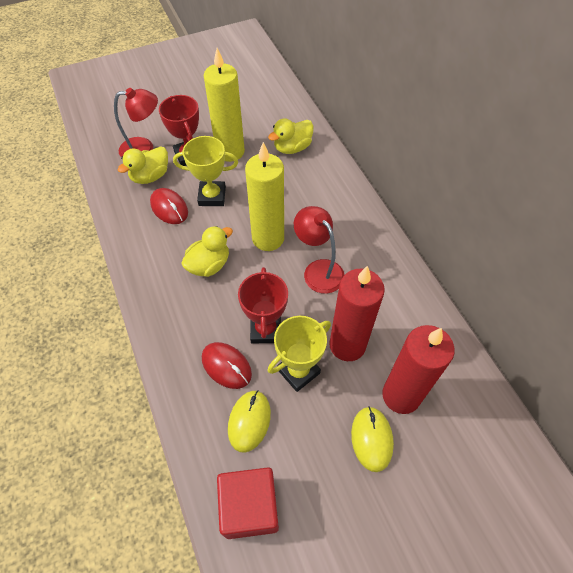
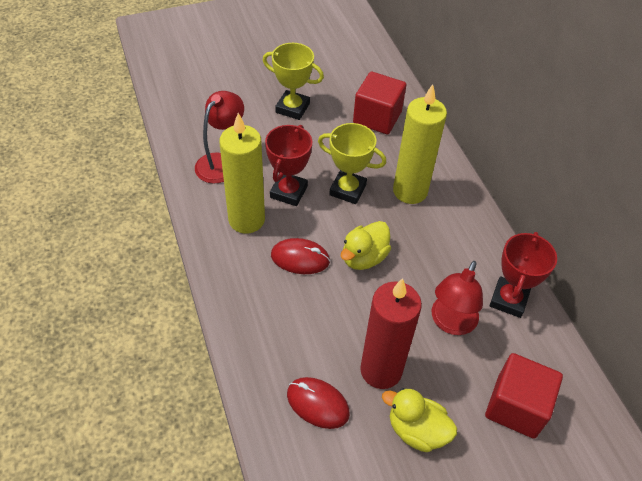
red candle: 2 -> 1
red cube: 1 -> 2
yellow duck: 3 -> 2
yellow mouse: 2 -> 0

